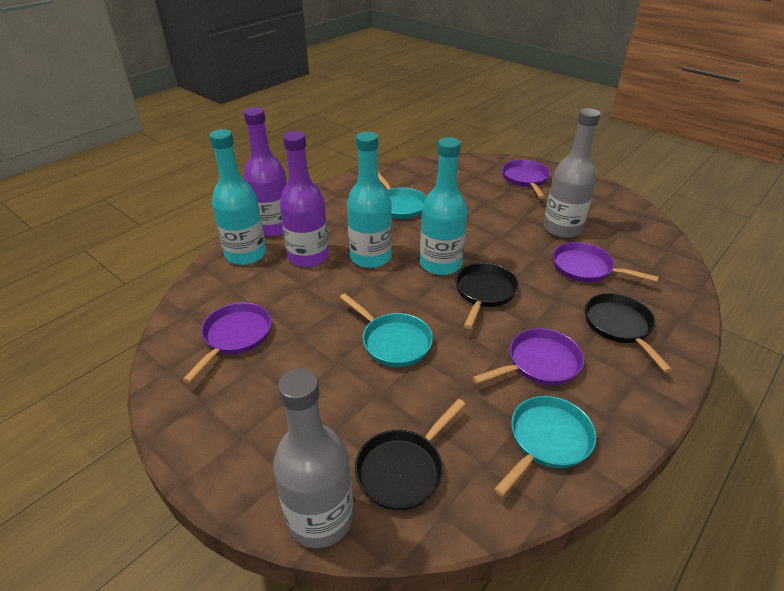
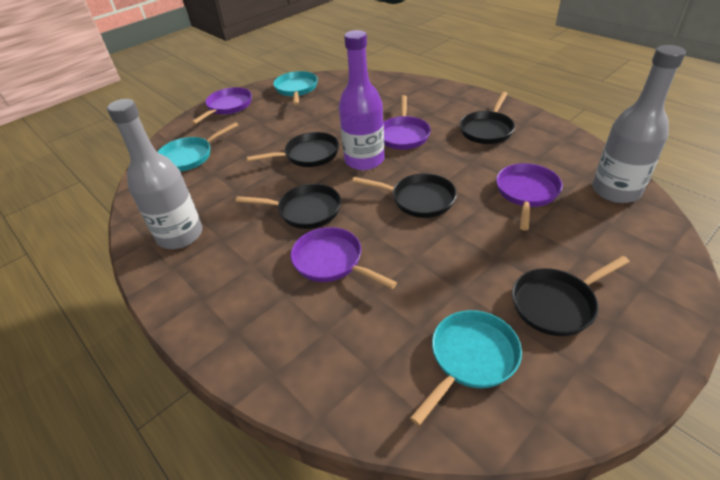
black pan: 3 -> 5
purple bottle: 2 -> 1
turquoise bottle: 3 -> 0

